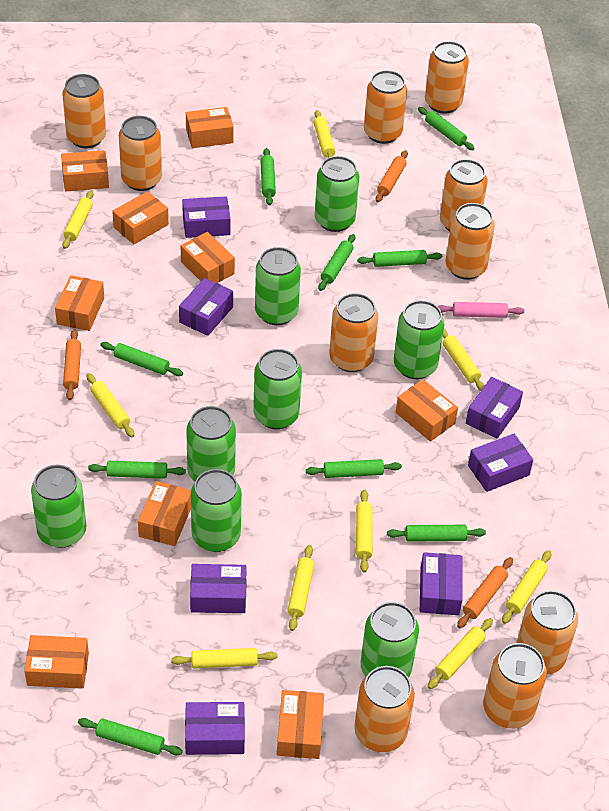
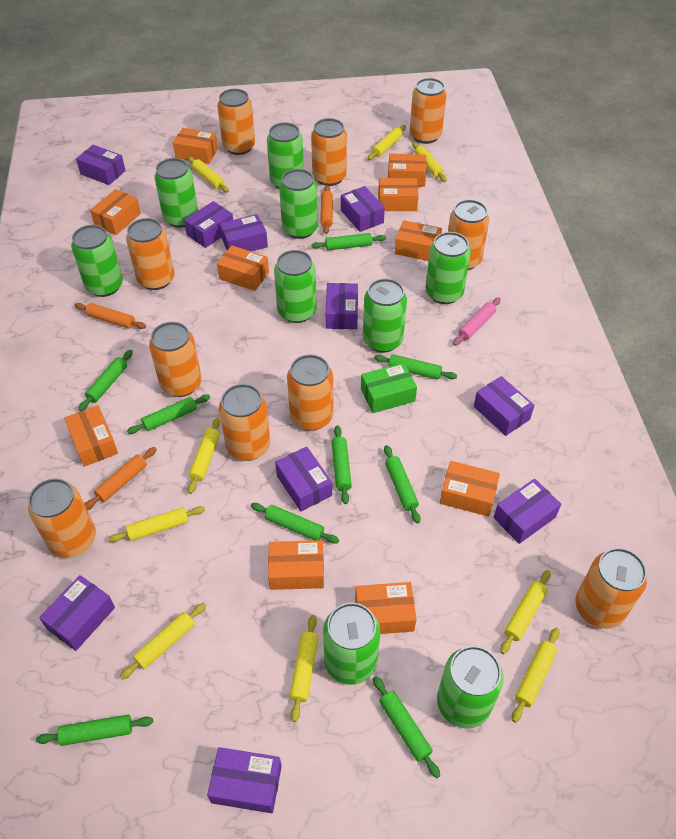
green box: 0 -> 1
green can: 8 -> 9
orange box: 9 -> 10
purple box: 7 -> 10

